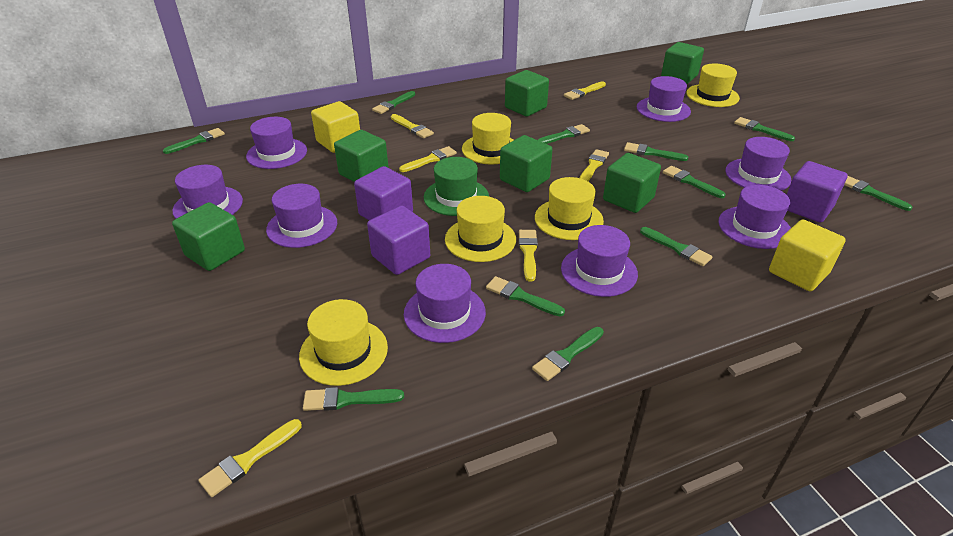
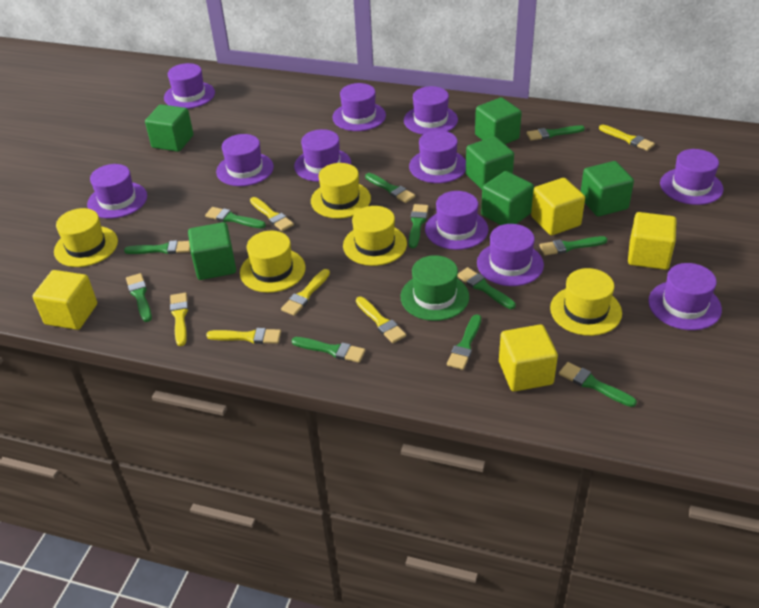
purple cube: 3 -> 0
purple hat: 8 -> 11
yellow cube: 2 -> 4

